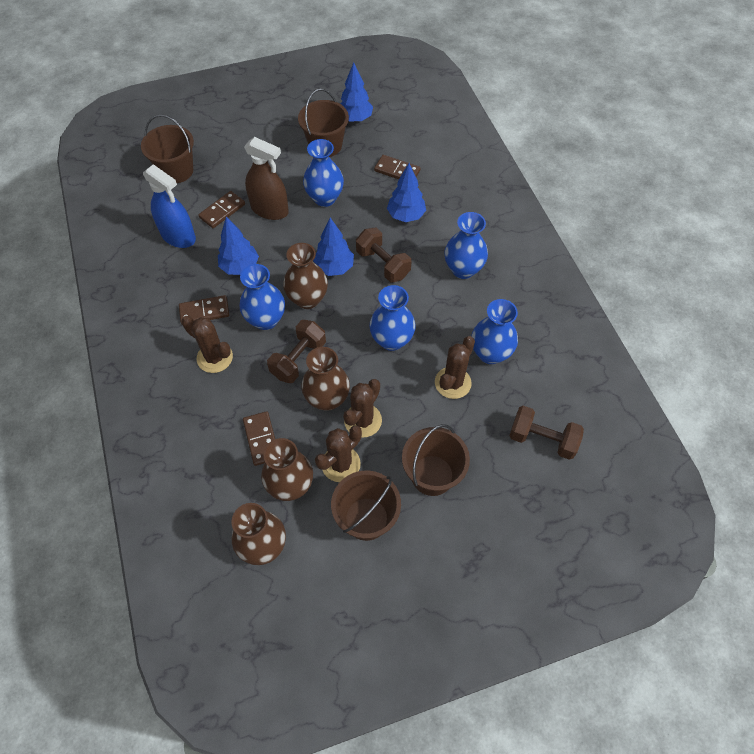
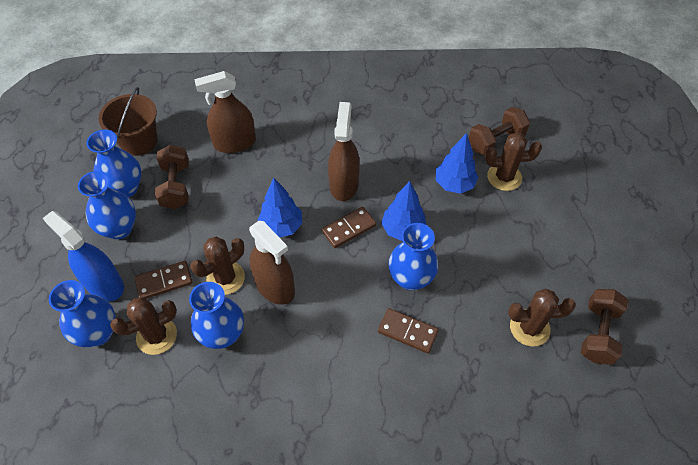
blue tree: 4 -> 3
brown bucket: 4 -> 1
brown domino: 4 -> 3
brown spray bottle: 1 -> 3
brown vase: 4 -> 0

